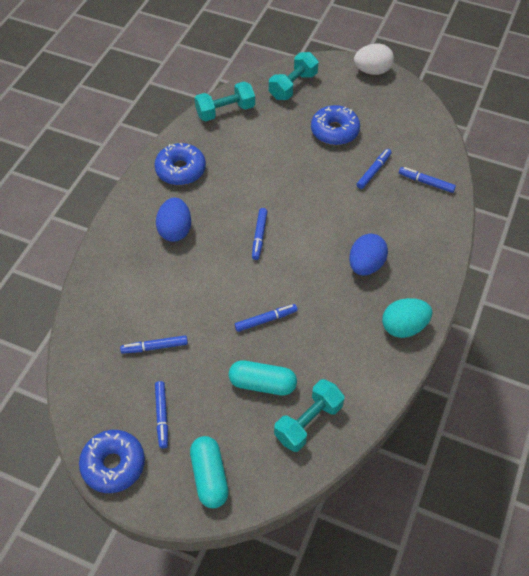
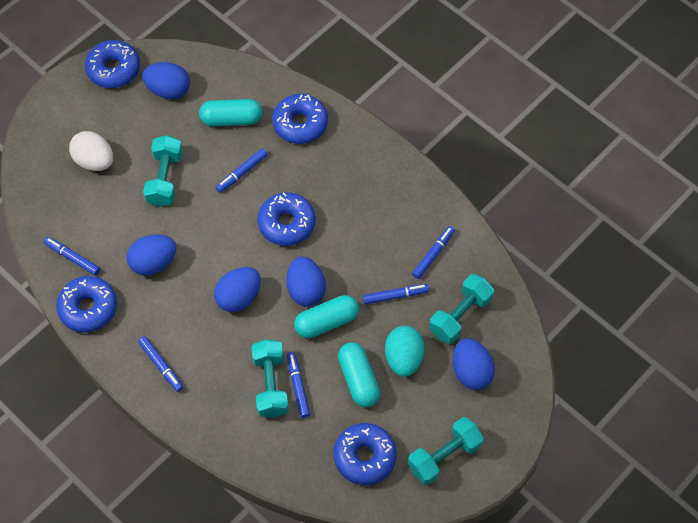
blue donut: 3 -> 5
blue egg: 2 -> 5
turquoise capsule: 2 -> 3
turquoise dumbbell: 3 -> 4

